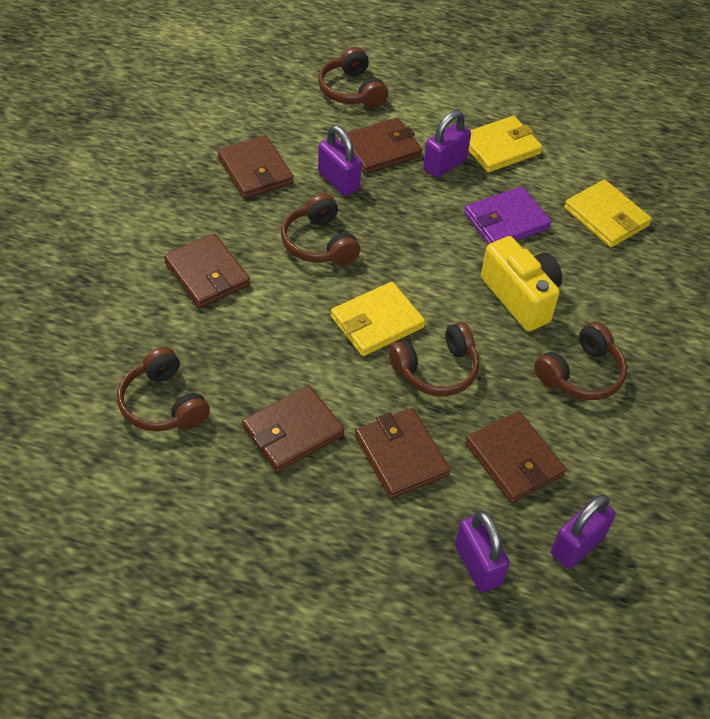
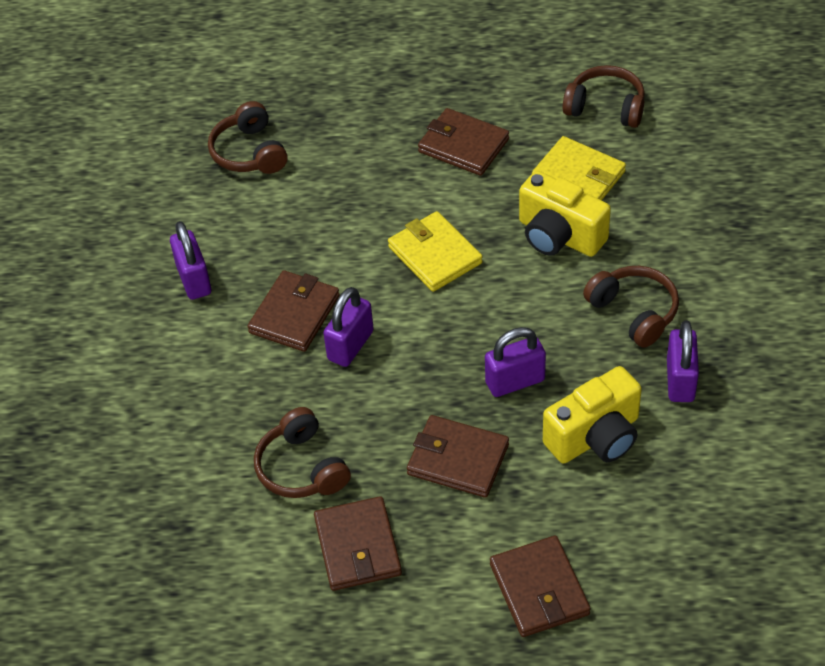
brown headphones: 5 -> 4
brown wallet: 6 -> 5
purple wallet: 1 -> 0
yellow camera: 1 -> 2
yellow wallet: 3 -> 2

